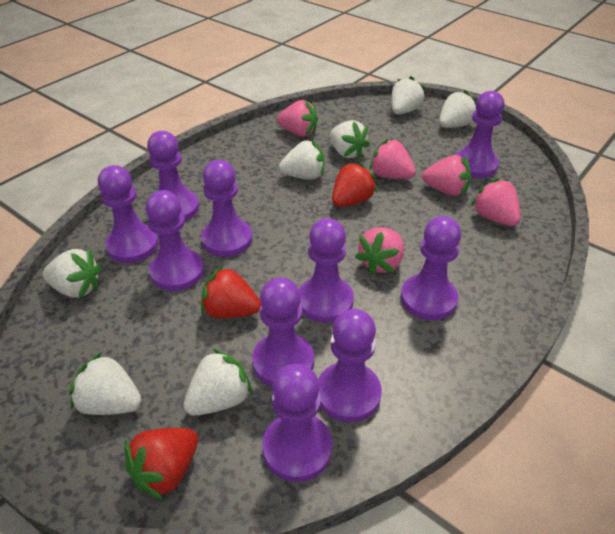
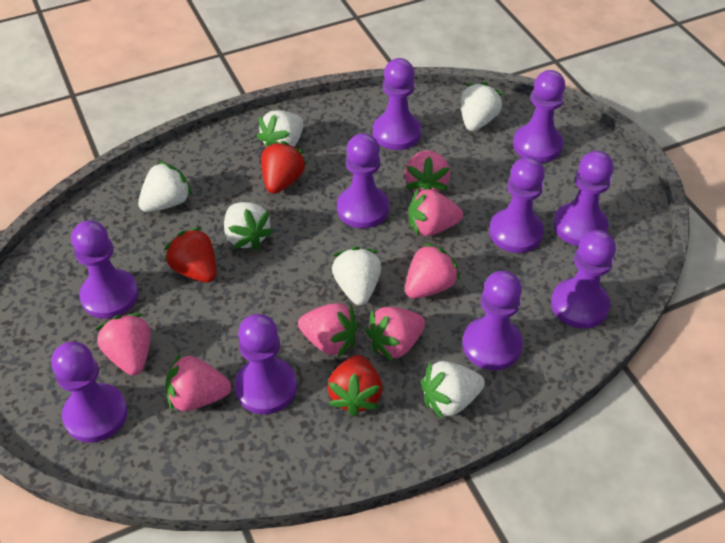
pink strawberry: 5 -> 7
white strawberry: 7 -> 6

